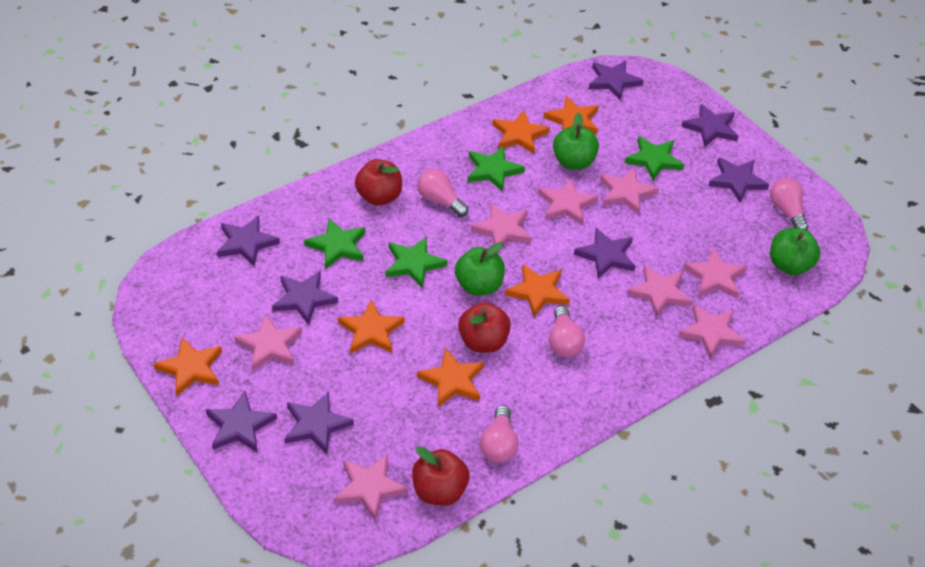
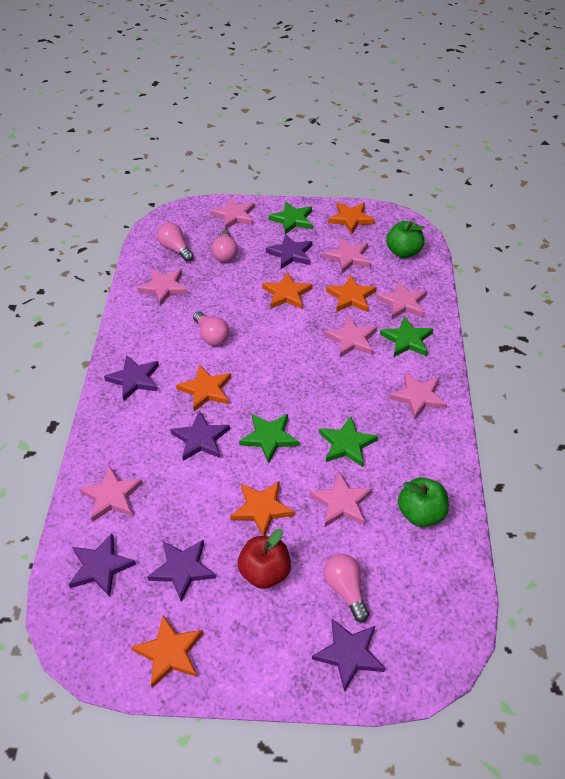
green apple: 3 -> 2
purple star: 8 -> 6
red apple: 3 -> 1

